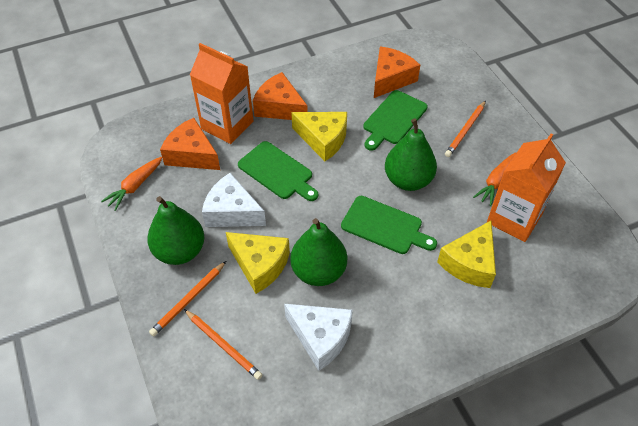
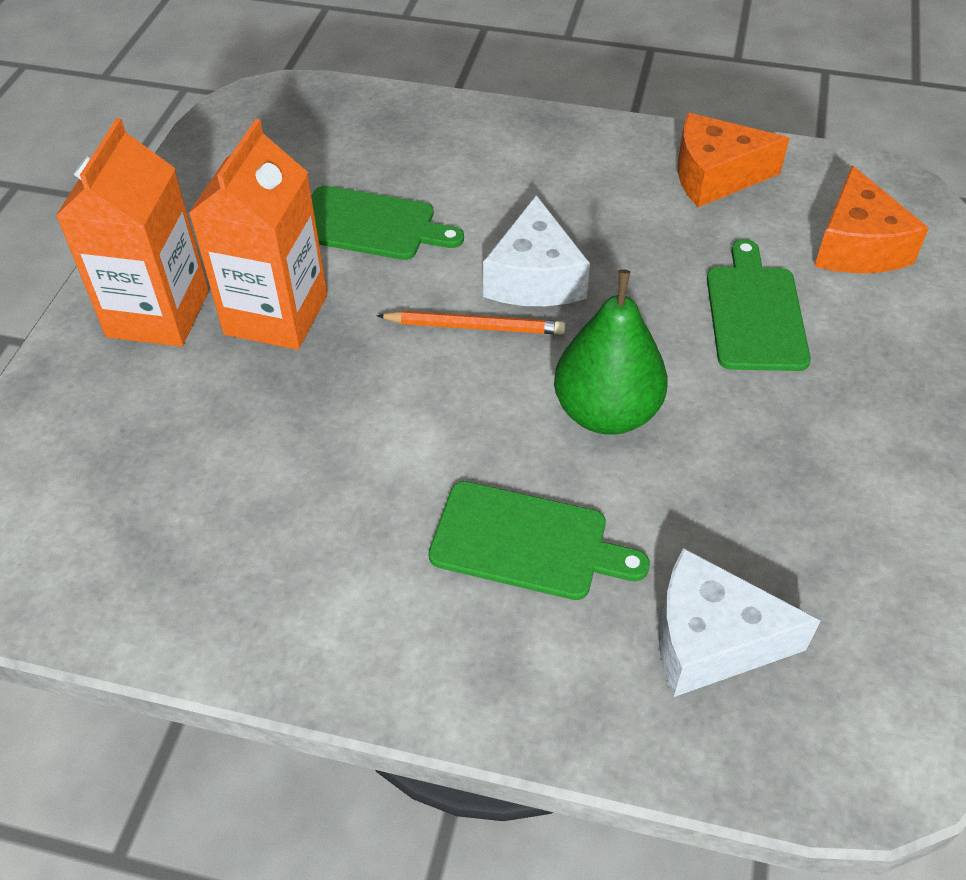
green pear: 3 -> 1
orange carrot: 2 -> 0
orange cheese: 3 -> 2
orange pencil: 3 -> 1
yellow cheese: 3 -> 0

